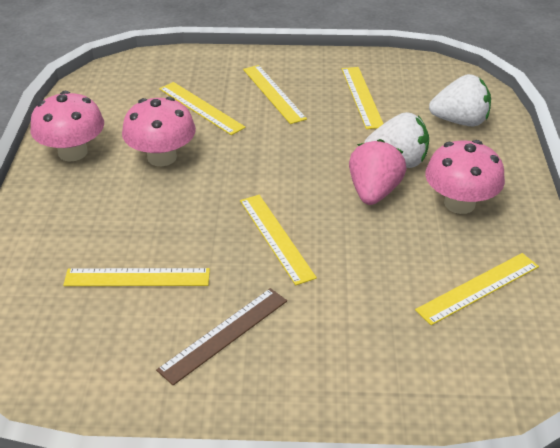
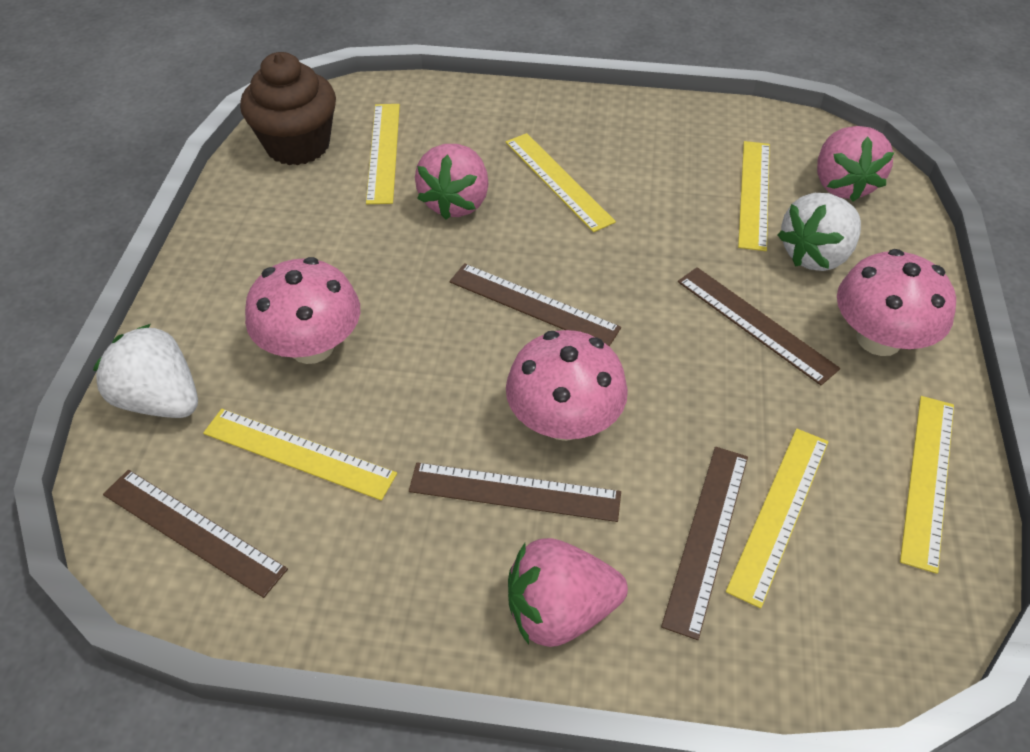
brown cupcake: 0 -> 1
brown ruler: 1 -> 5
pink strawberry: 1 -> 3

